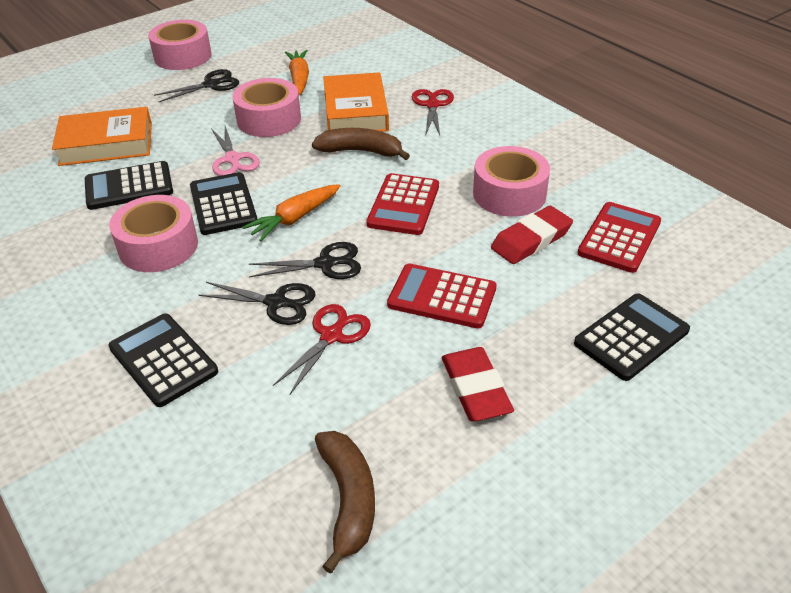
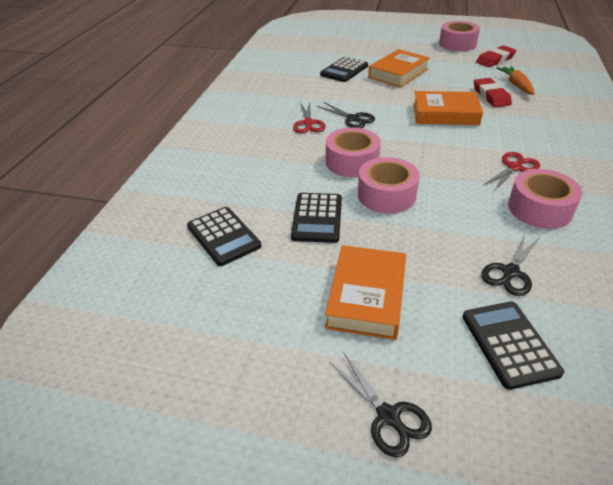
brown banana: 2 -> 0
orange book: 2 -> 3
orange carrot: 2 -> 1
pink scissors: 1 -> 0
red calculator: 3 -> 0

